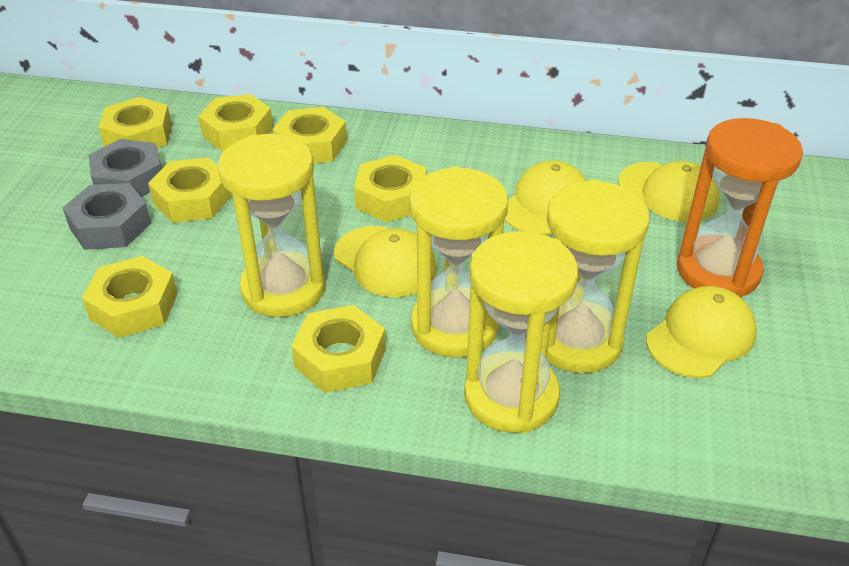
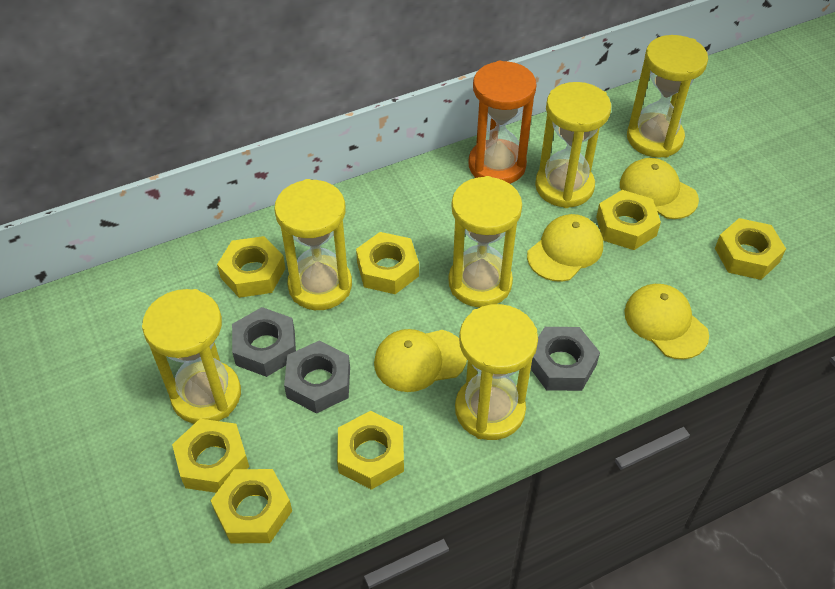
grey nut: 2 -> 3
yellow hourglass: 4 -> 6

